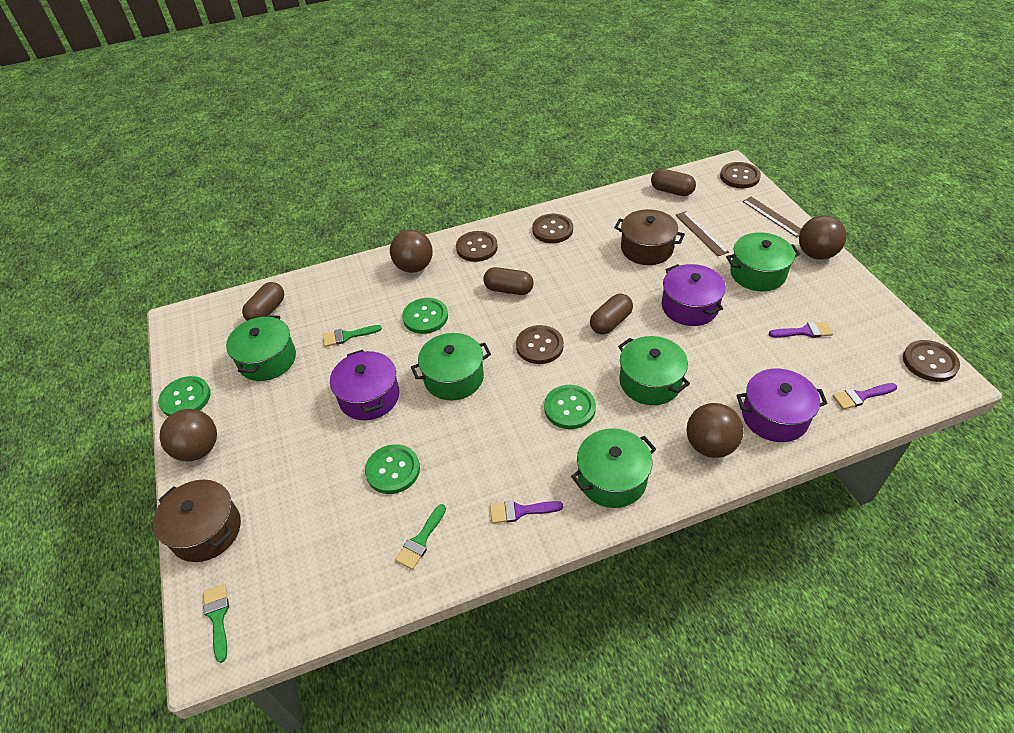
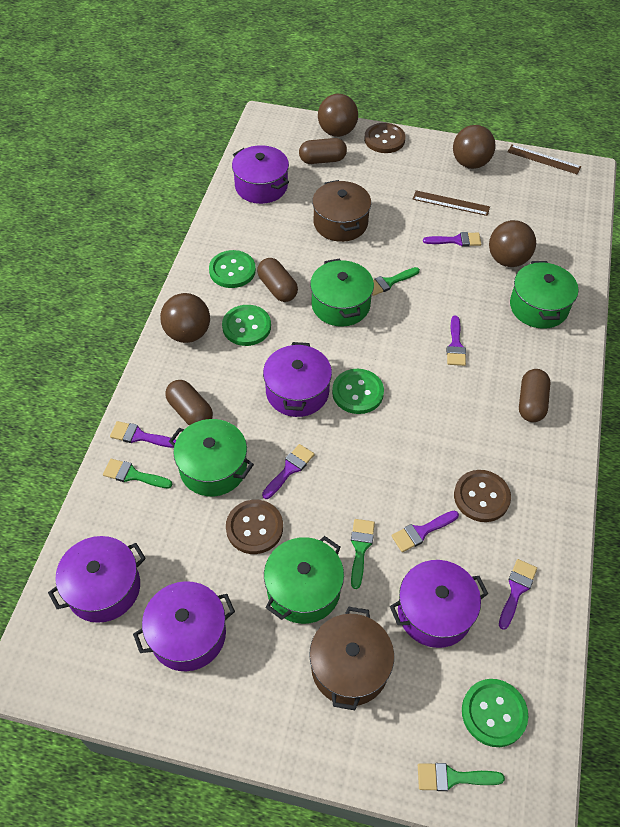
brown button: 5 -> 3
green brush: 3 -> 4
green pot: 5 -> 4
purple brush: 3 -> 6
purple pot: 3 -> 5

